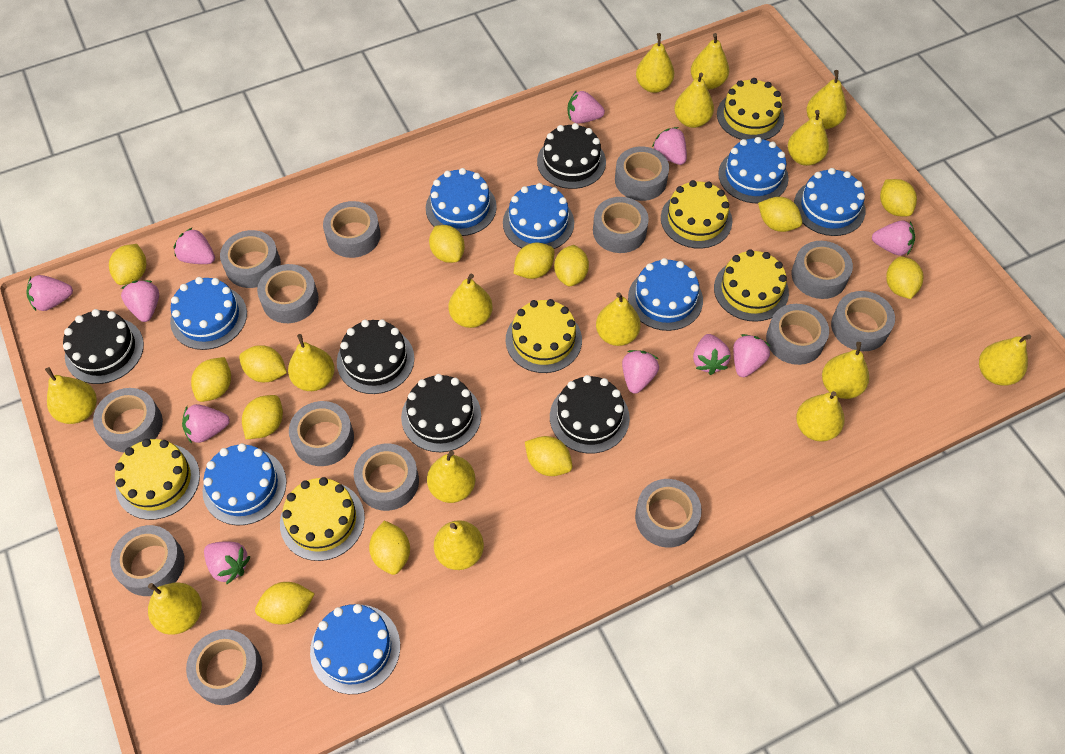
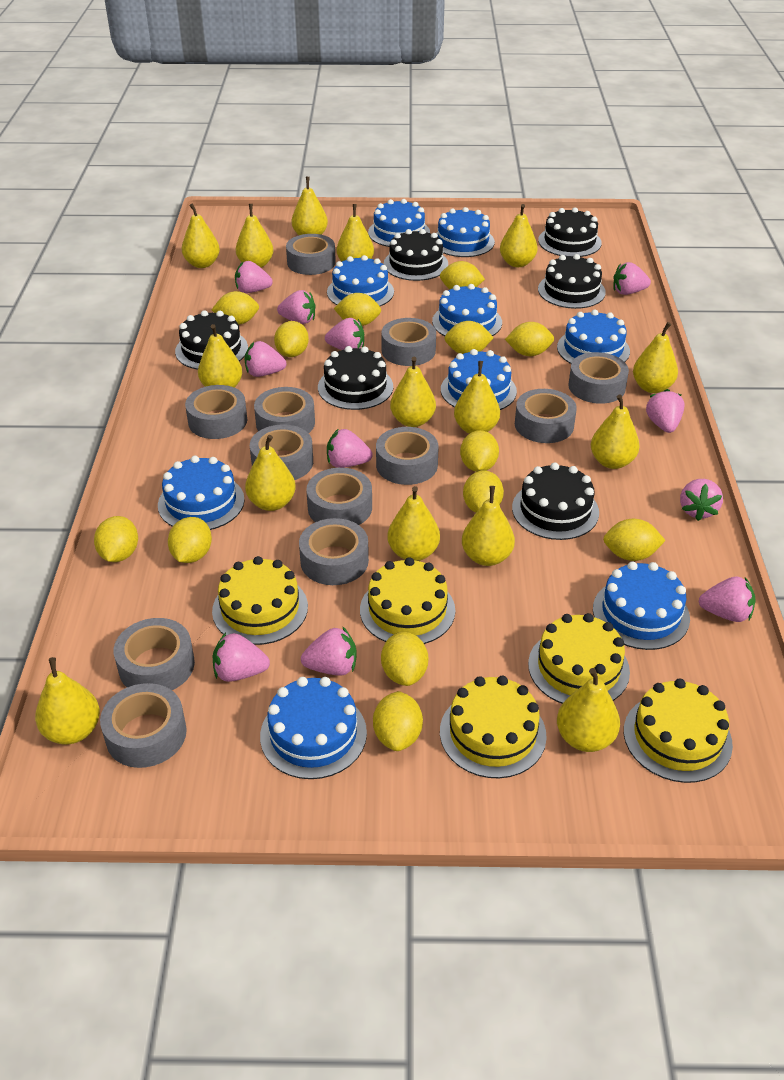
black cake: 5 -> 6
blue cake: 8 -> 9
grey tape: 14 -> 12
yellow cake: 6 -> 5

